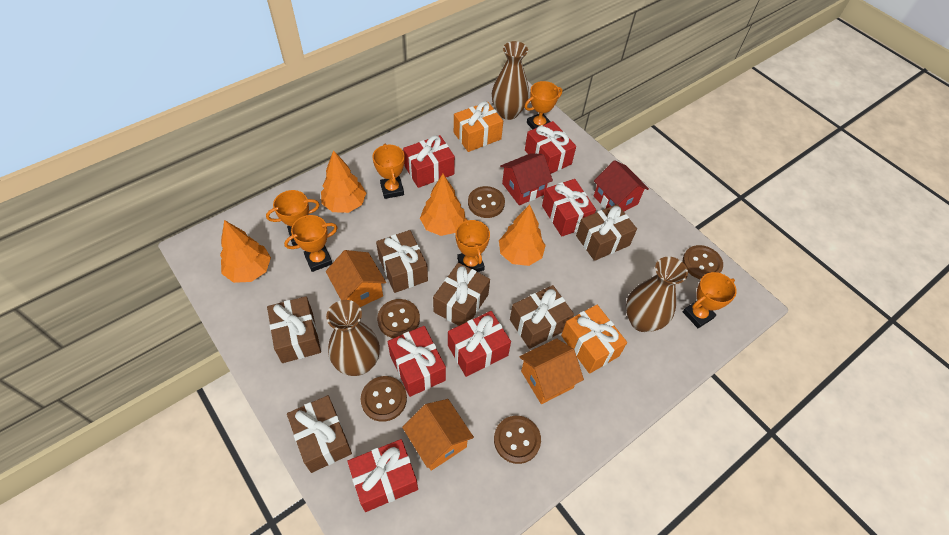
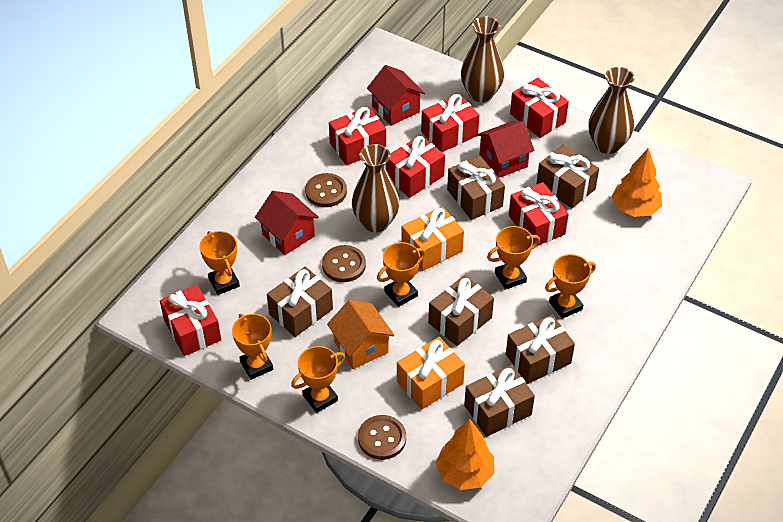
brown button: 5 -> 3
orange house: 3 -> 1
orange tree: 4 -> 2
red house: 2 -> 3

